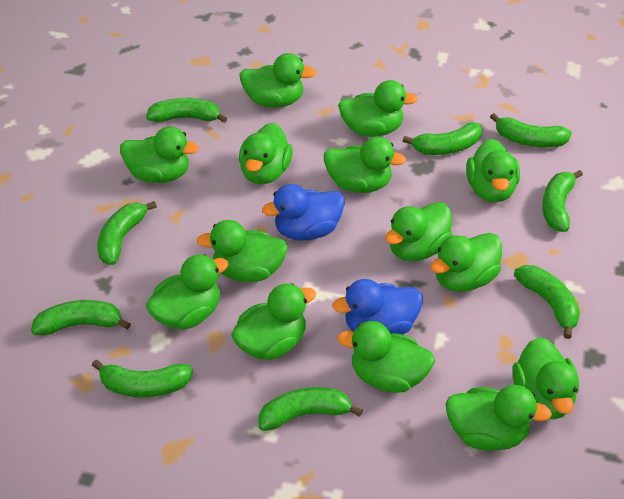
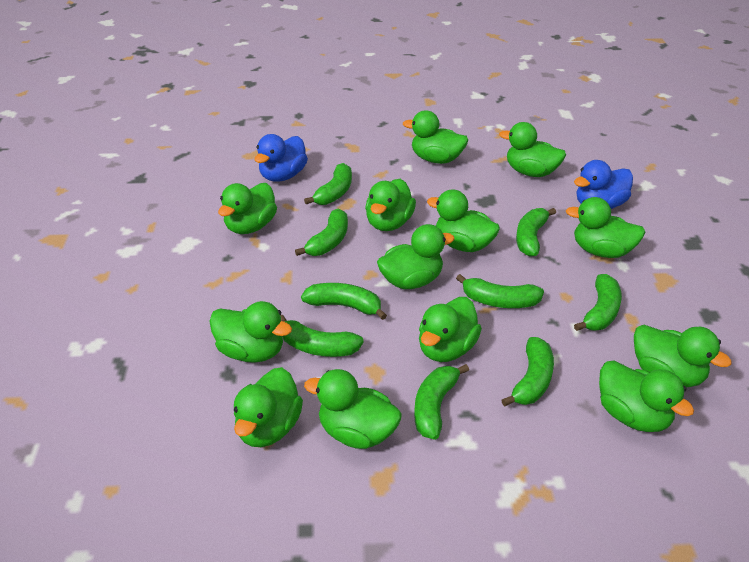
green duck: 14 -> 13

